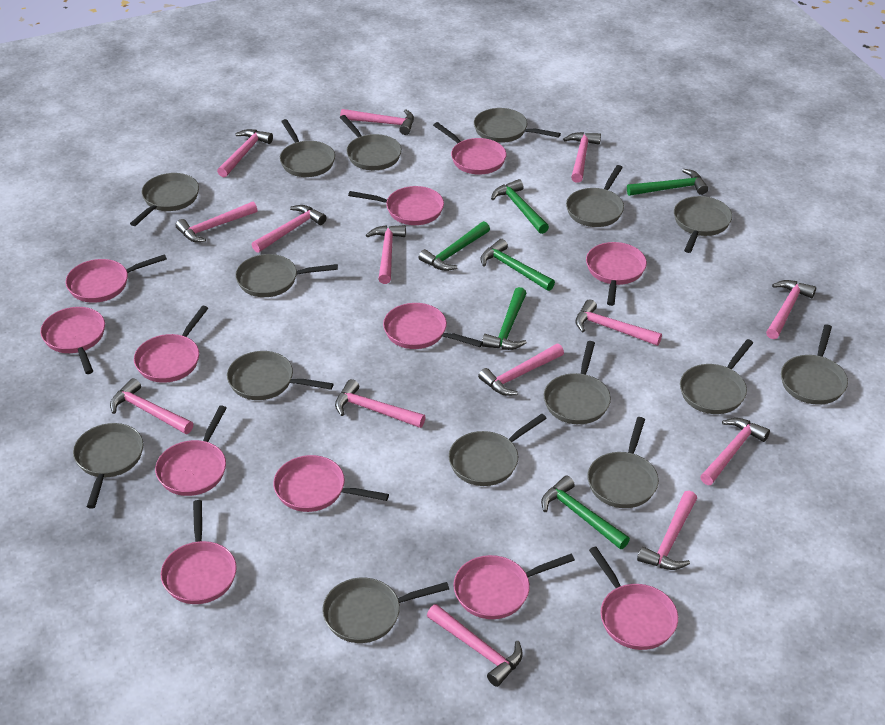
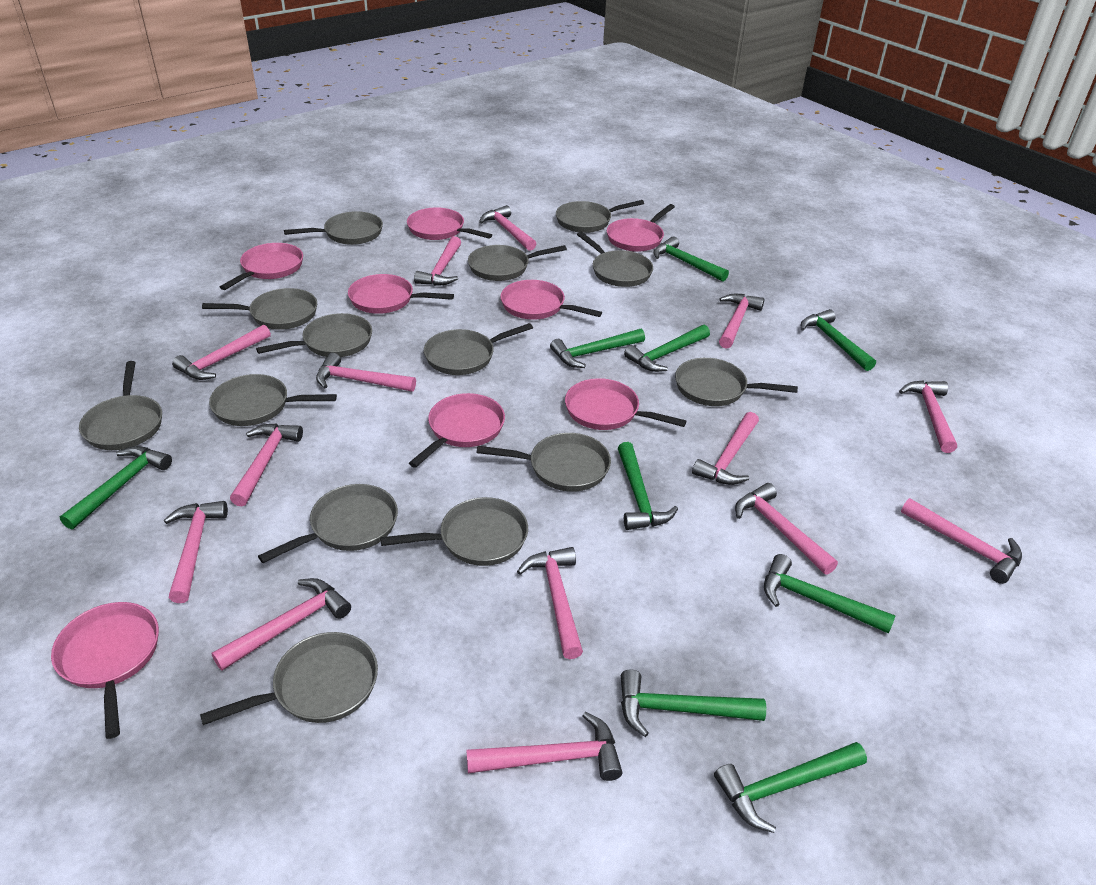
green hammer: 6 -> 9
grey pan: 15 -> 14
pink pan: 12 -> 8

